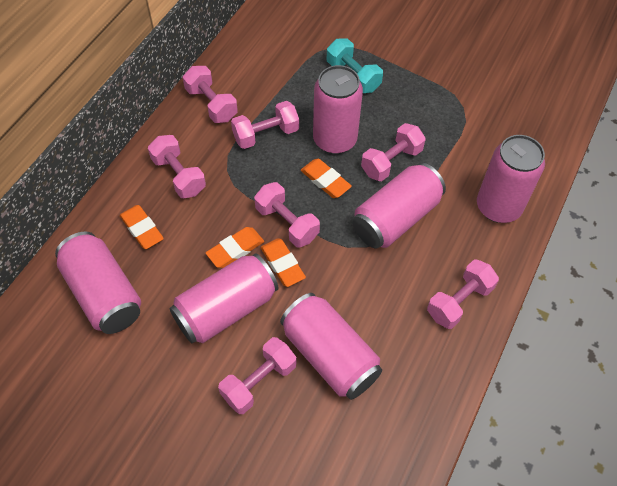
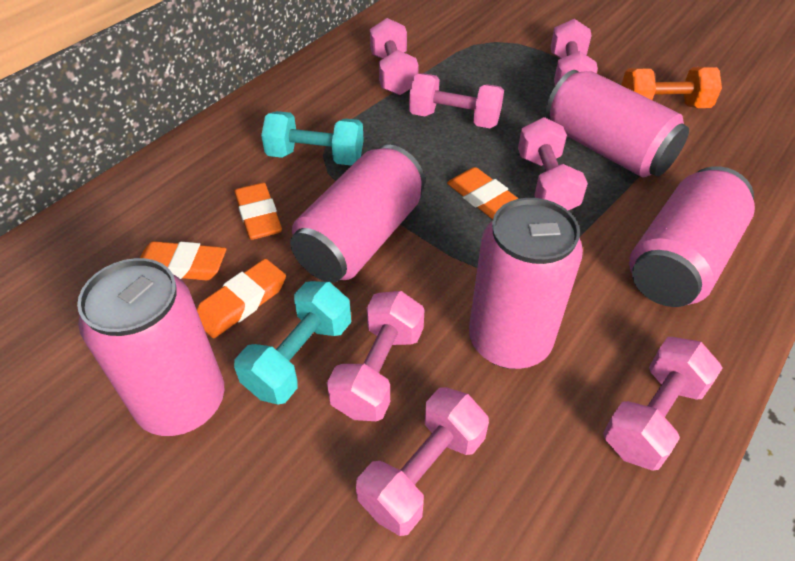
orange dumbbell: 0 -> 1
pink can: 6 -> 5
turquoise dumbbell: 1 -> 2

